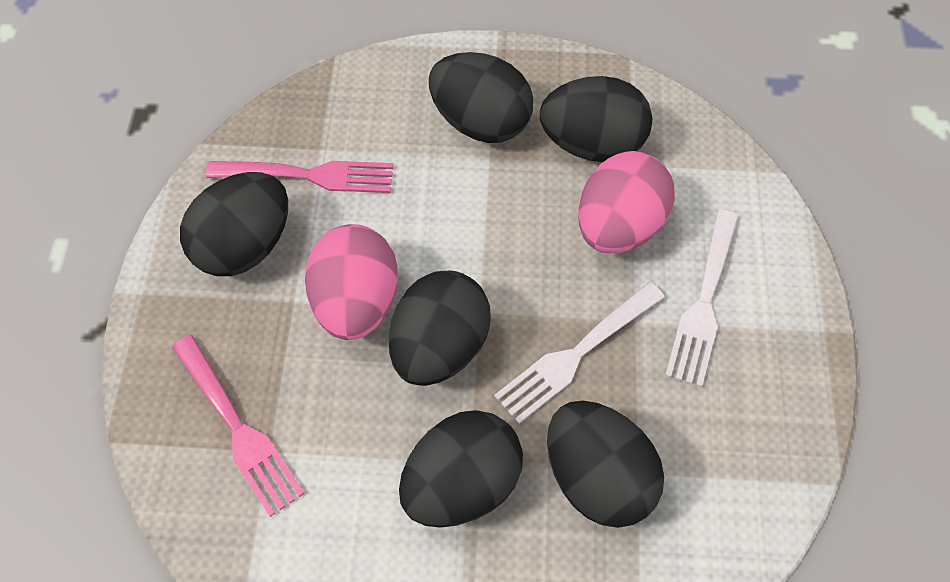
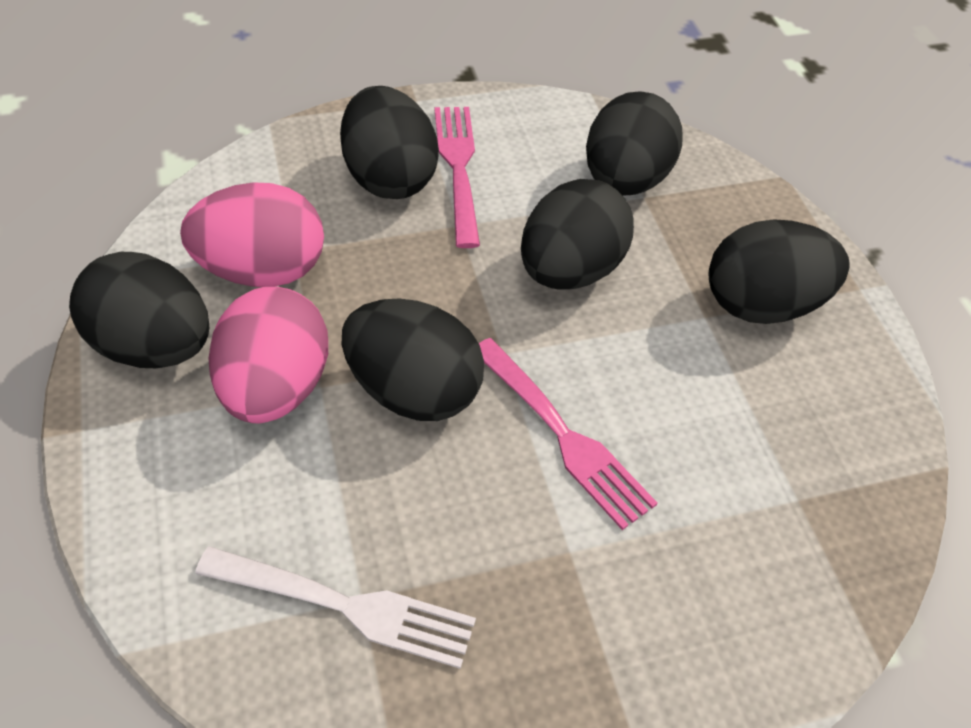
white fork: 2 -> 1

